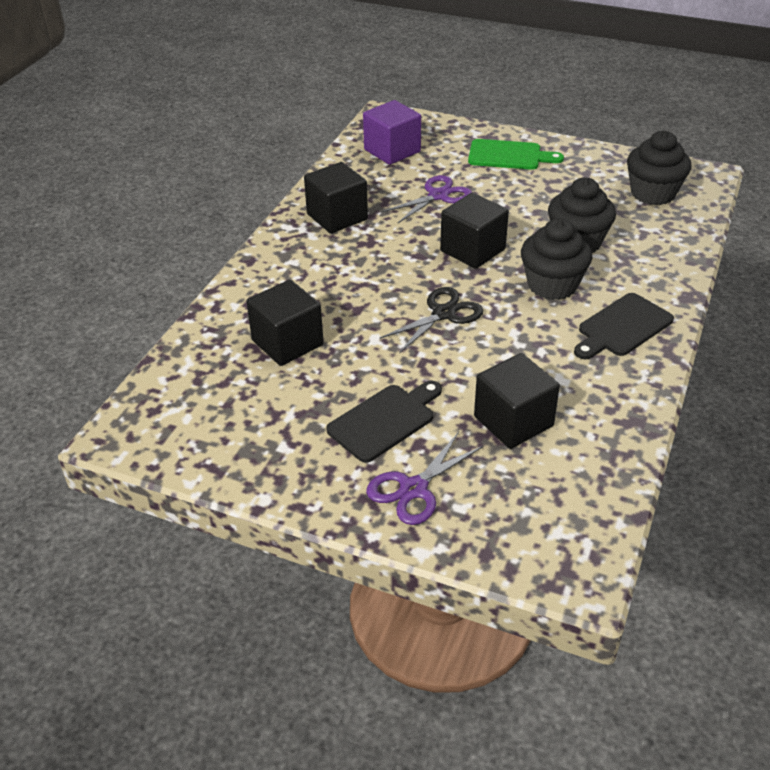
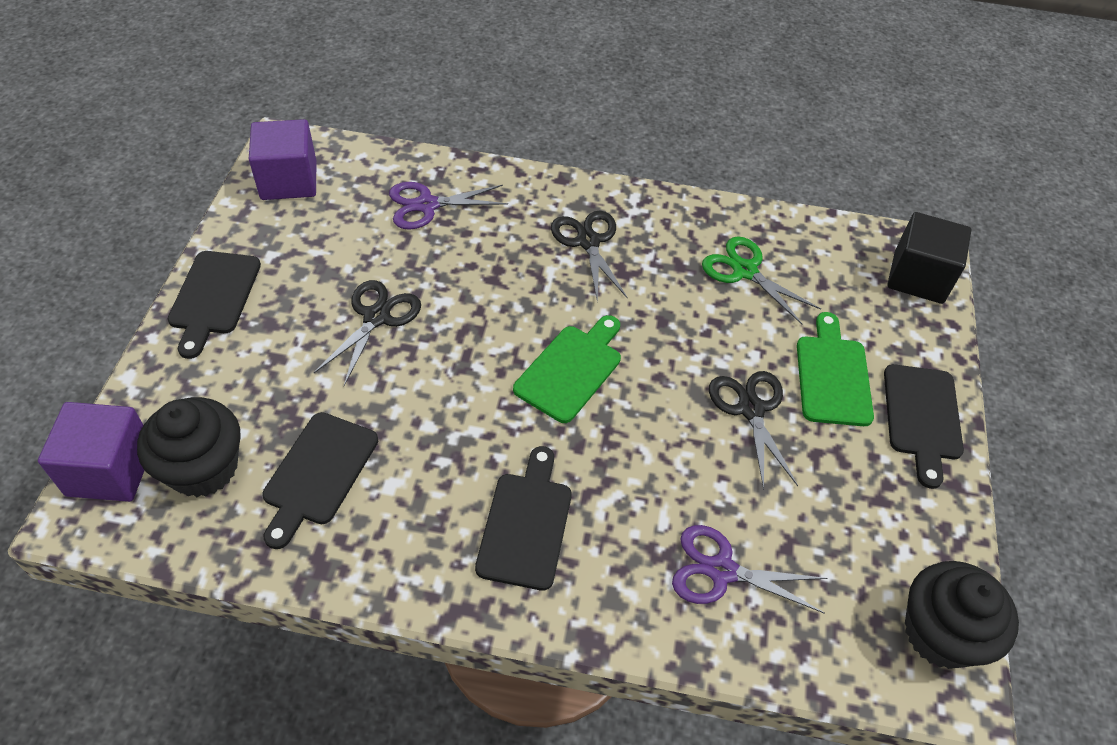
black cube: 4 -> 1
black cupcake: 3 -> 2
black cutting board: 2 -> 4
black scissors: 1 -> 3
green cutting board: 1 -> 2
green scissors: 0 -> 1
purple cube: 1 -> 2

